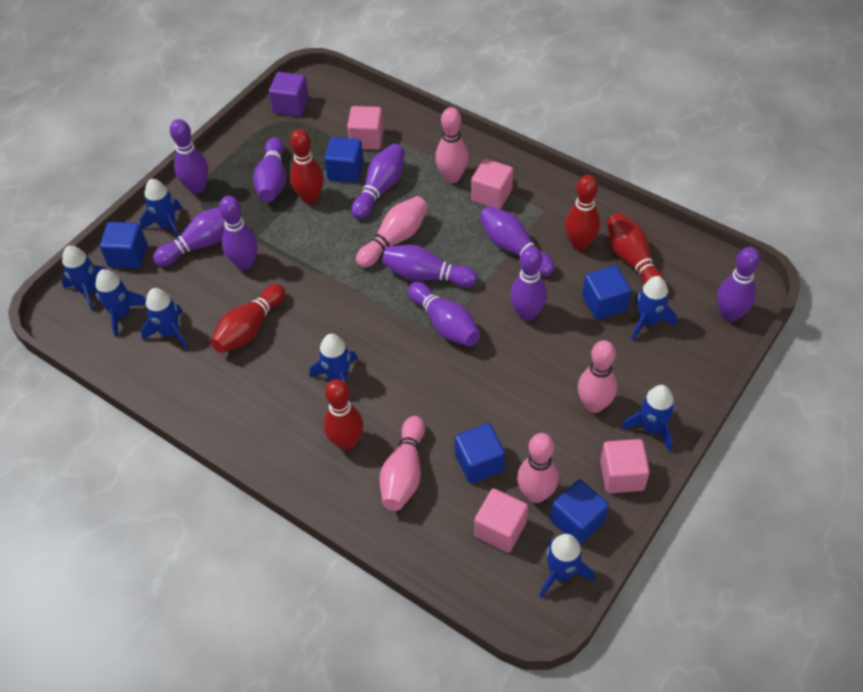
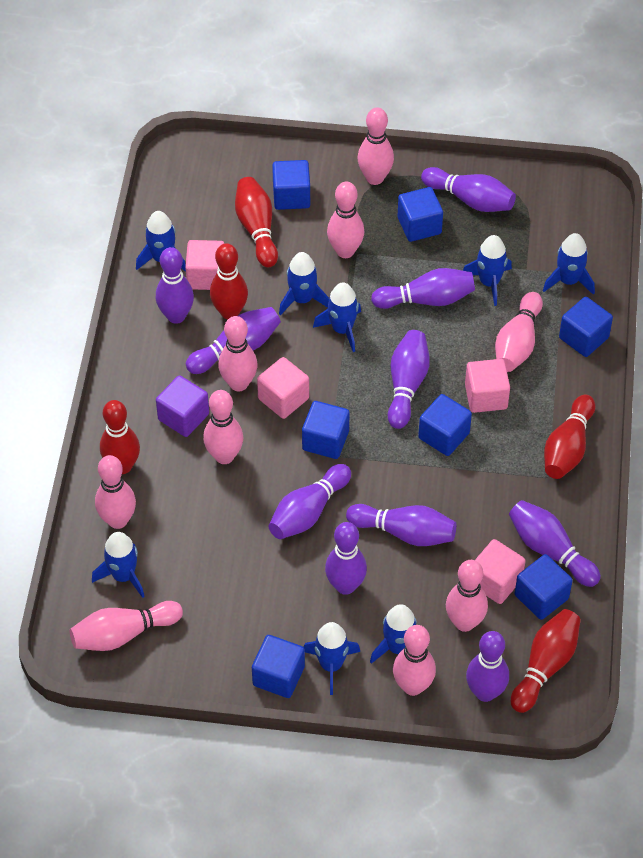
blue cube: 5 -> 7
pink bowling pin: 5 -> 9

